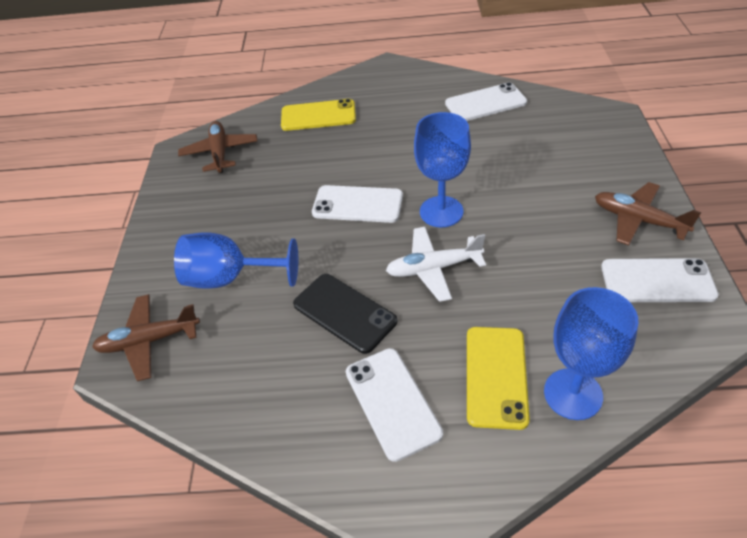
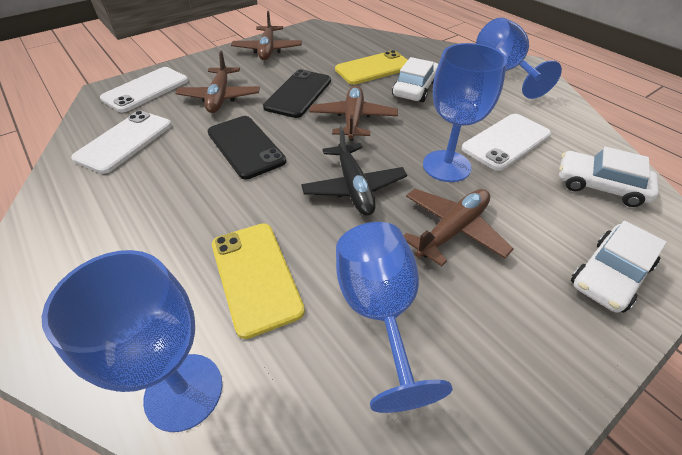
black phone: 1 -> 2
black plane: 0 -> 1
blue goblet: 3 -> 4
brown plane: 3 -> 4
white car: 0 -> 3
white phone: 4 -> 3
white plane: 1 -> 0

